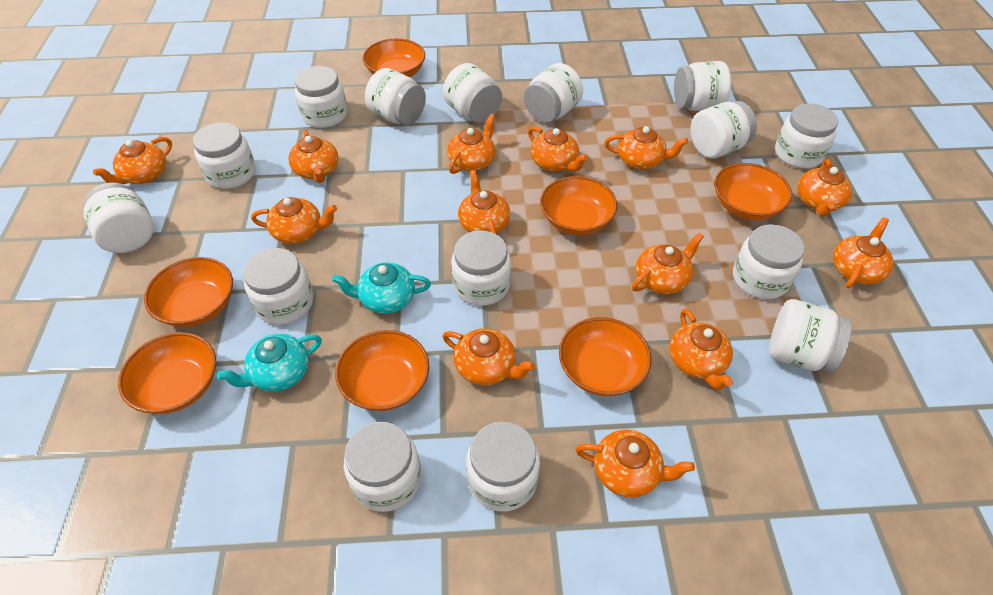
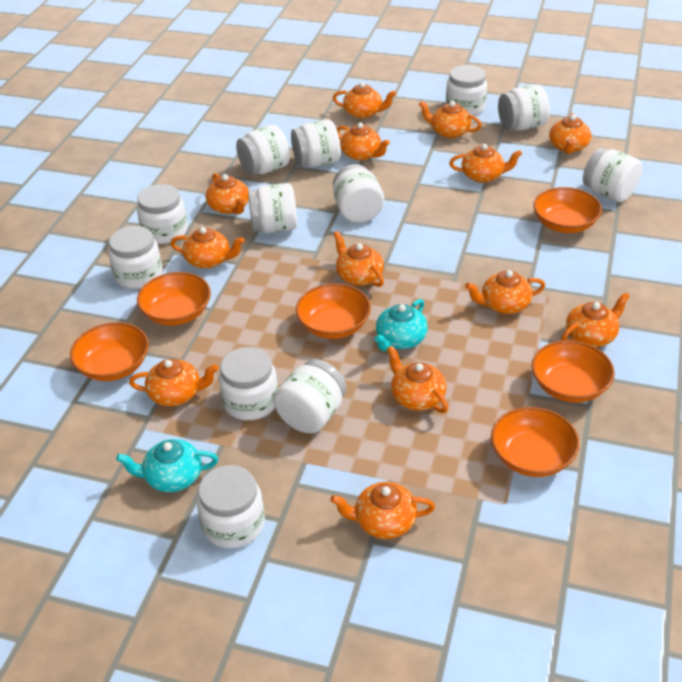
orange bowl: 7 -> 6
white jar: 15 -> 12

